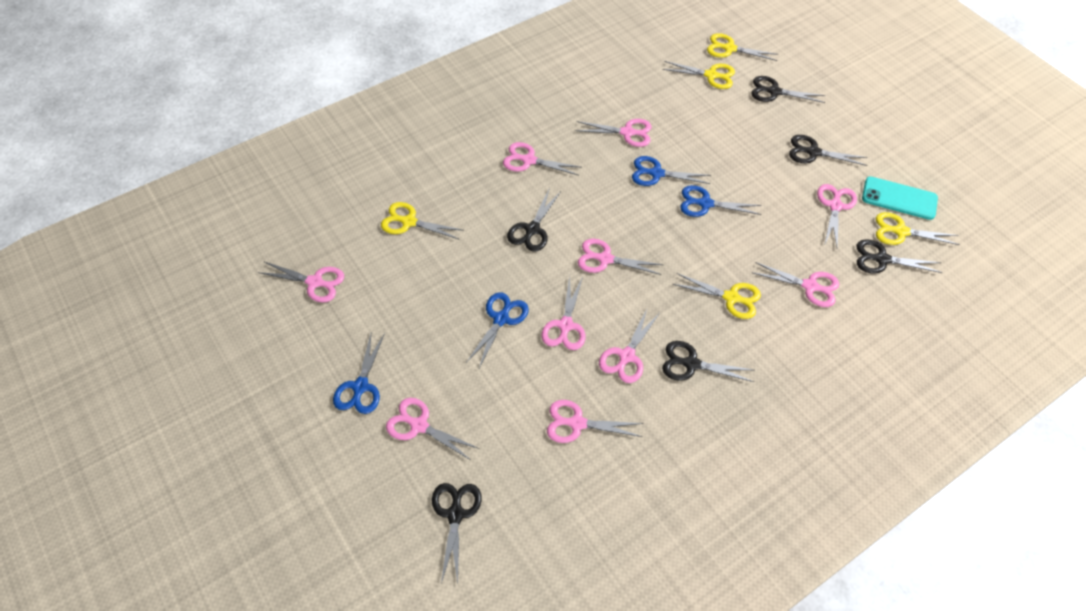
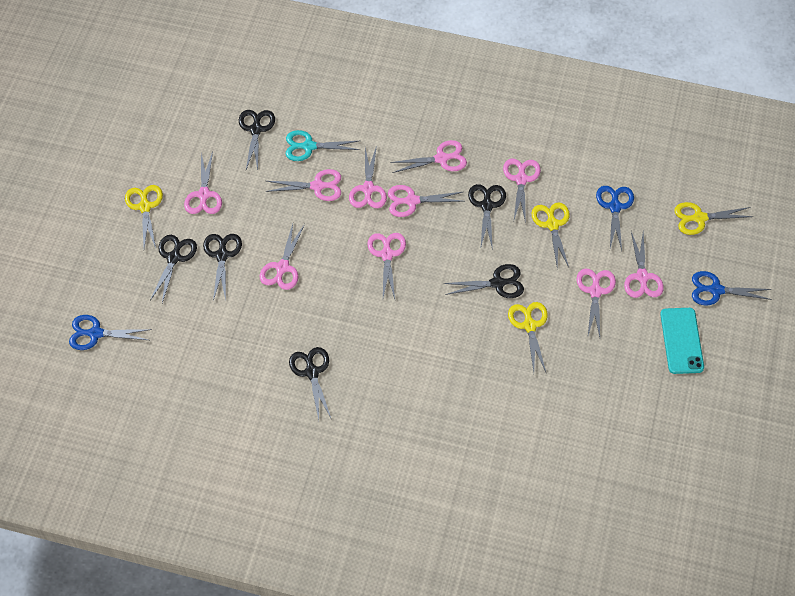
blue scissors: 4 -> 3
turquoise scissors: 0 -> 1
yellow scissors: 5 -> 4

